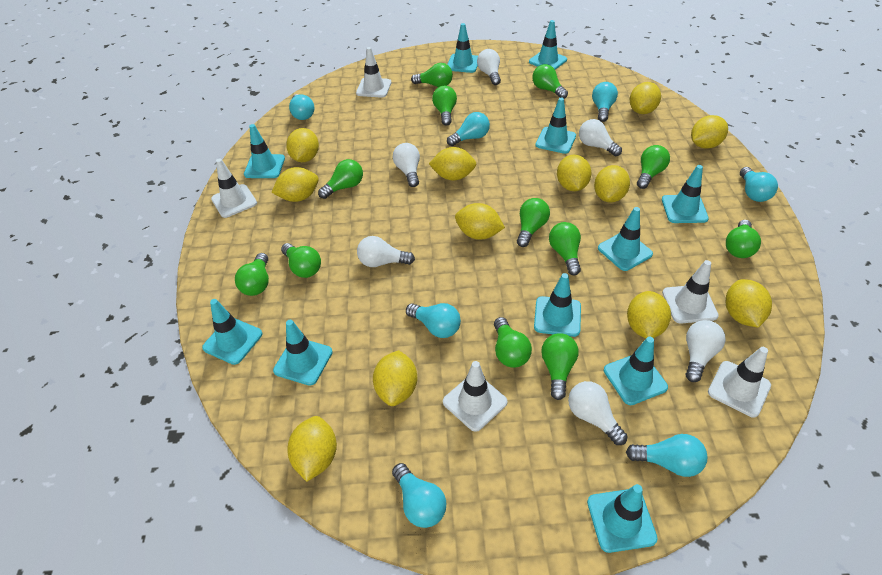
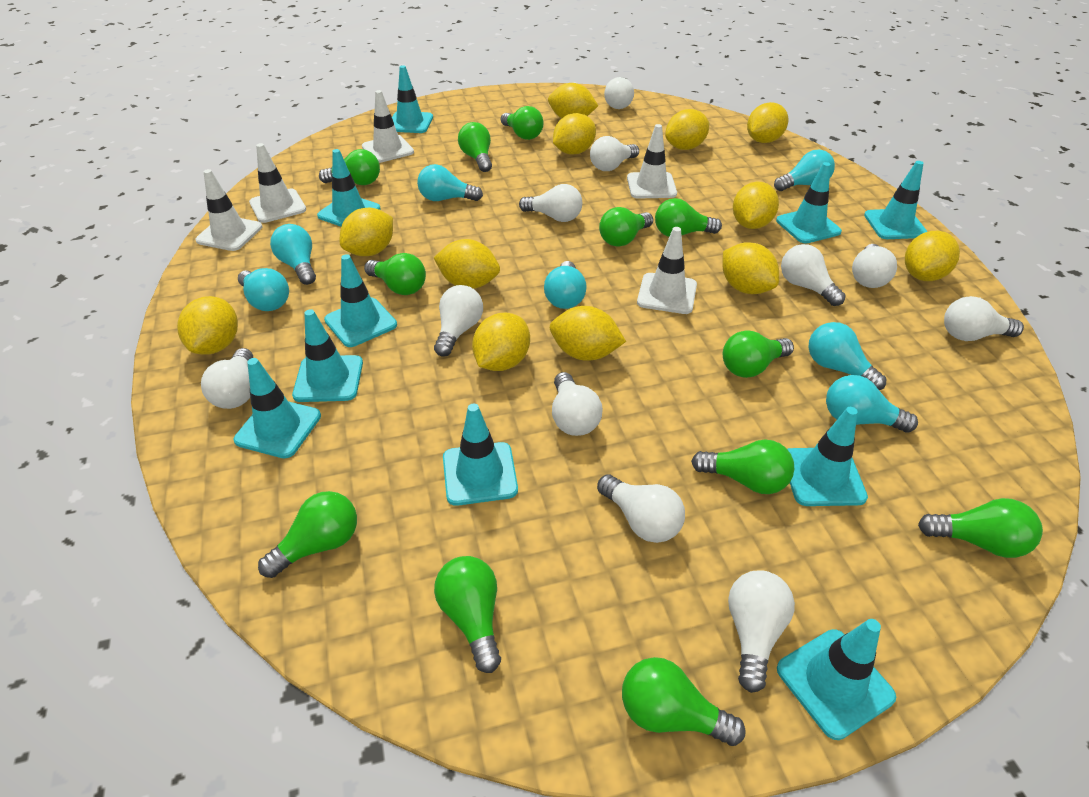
turquoise traffic cone: 11 -> 10
white light bulb: 6 -> 11

